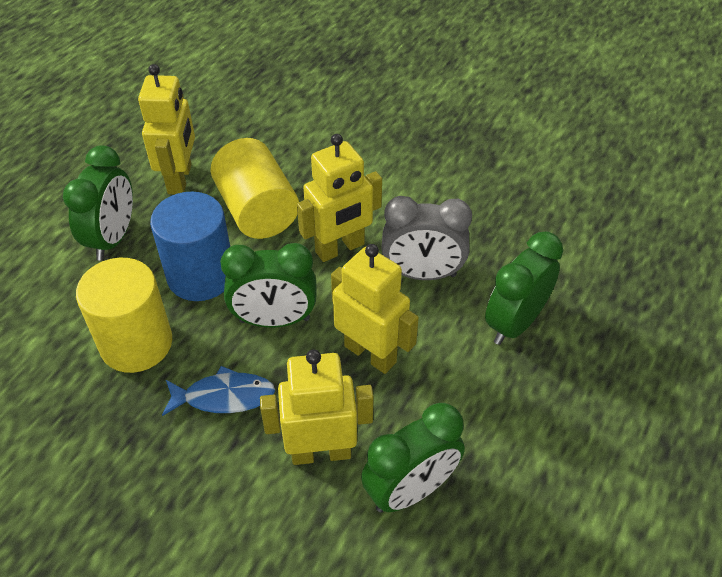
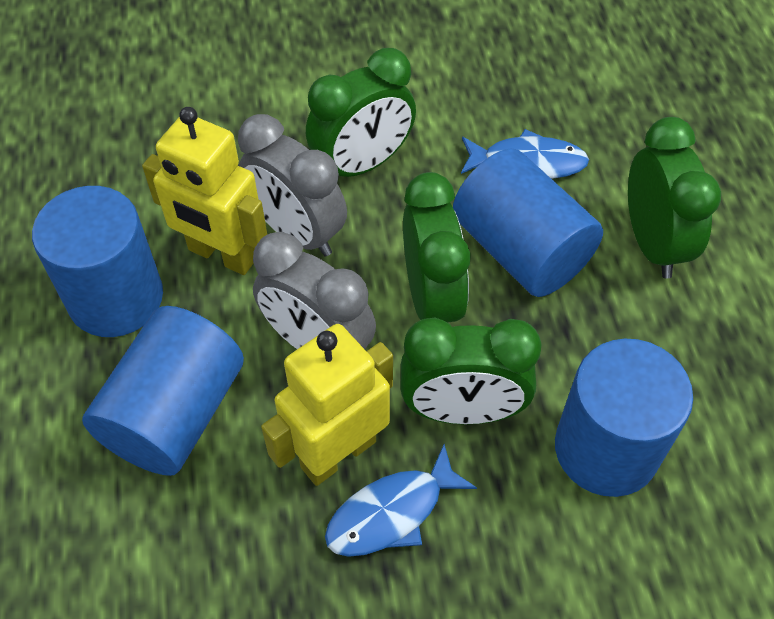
blue cylinder: 1 -> 4
blue fish: 1 -> 2
grey clock: 1 -> 2
yellow cylinder: 2 -> 0
yellow robot: 4 -> 2

